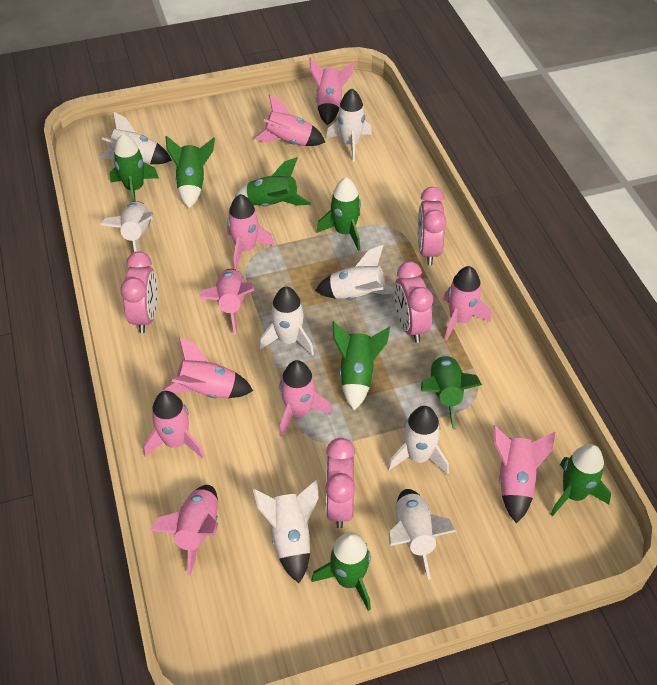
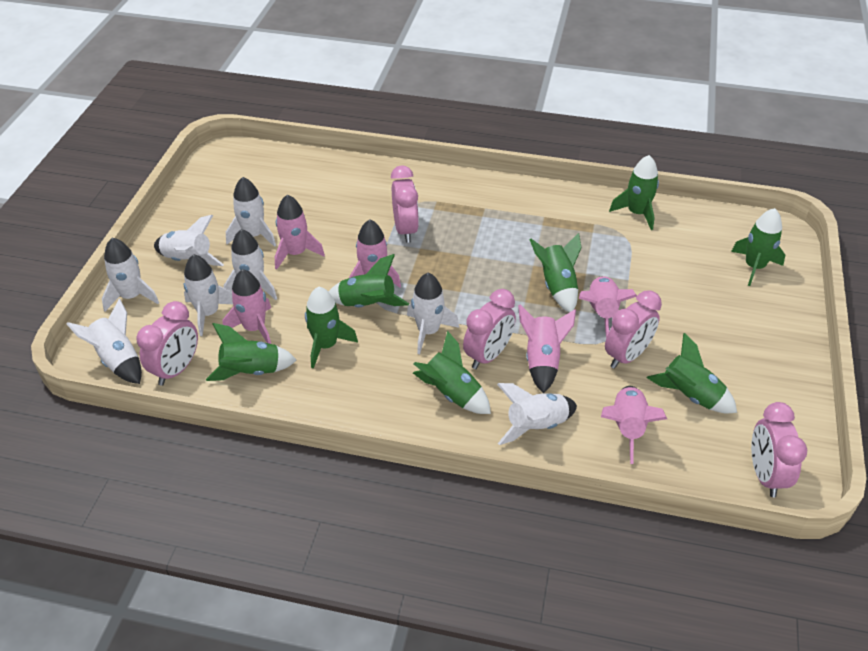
pink clock: 4 -> 5
pink rocket: 10 -> 6

